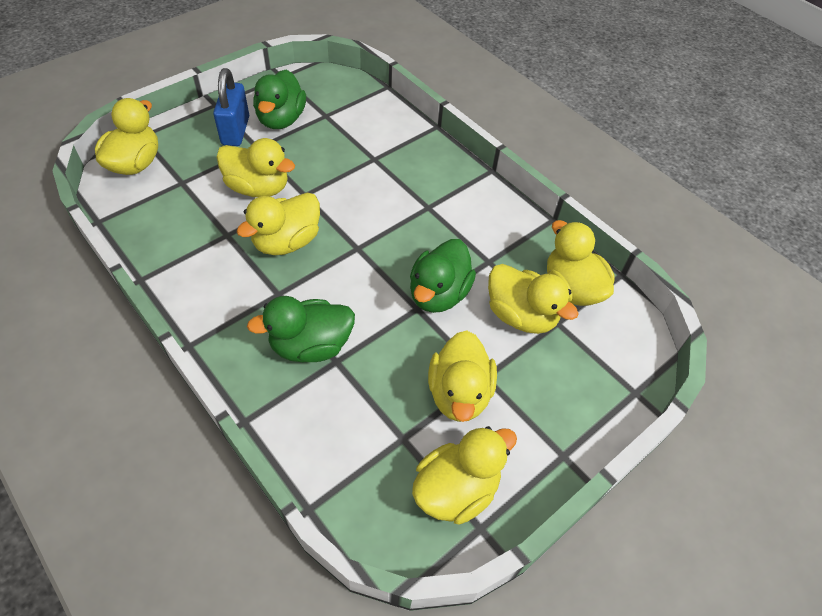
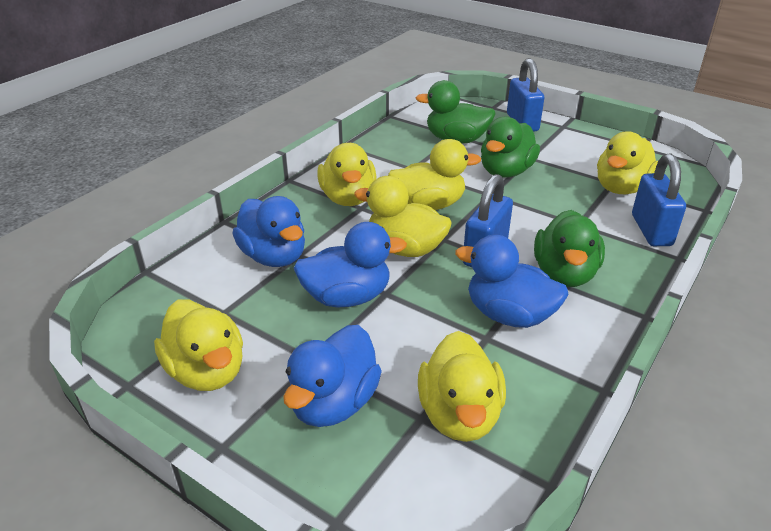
blue duck: 0 -> 4
blue padlock: 1 -> 3
yellow duck: 7 -> 6

